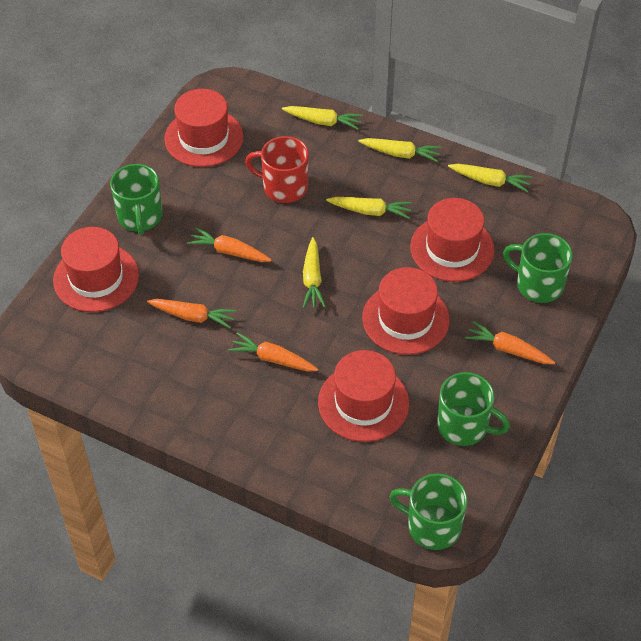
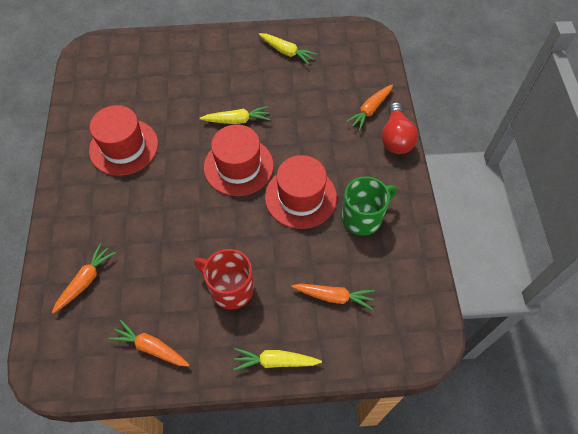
green mug: 4 -> 1
red hat: 5 -> 3
red light bulb: 0 -> 1
yellow carrot: 5 -> 3

